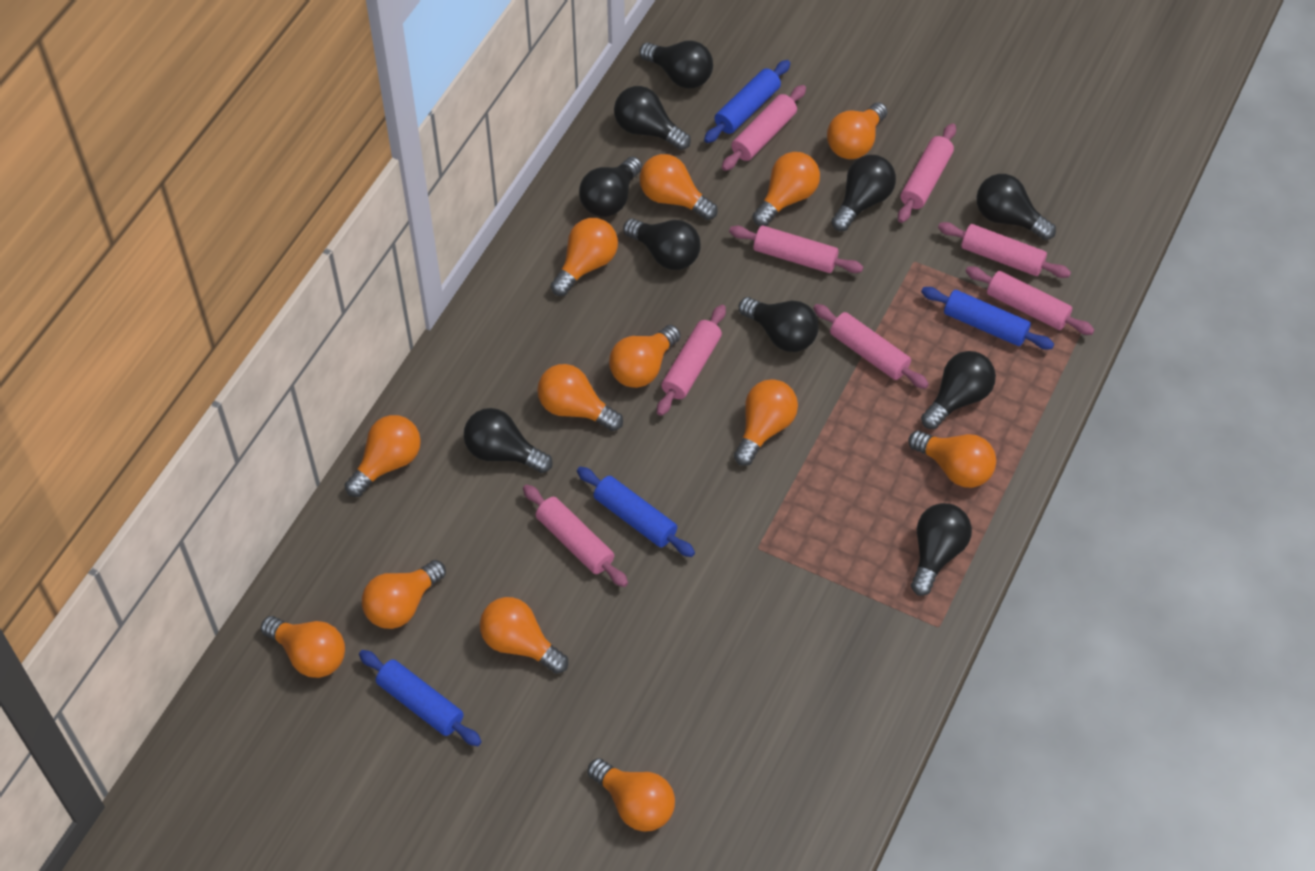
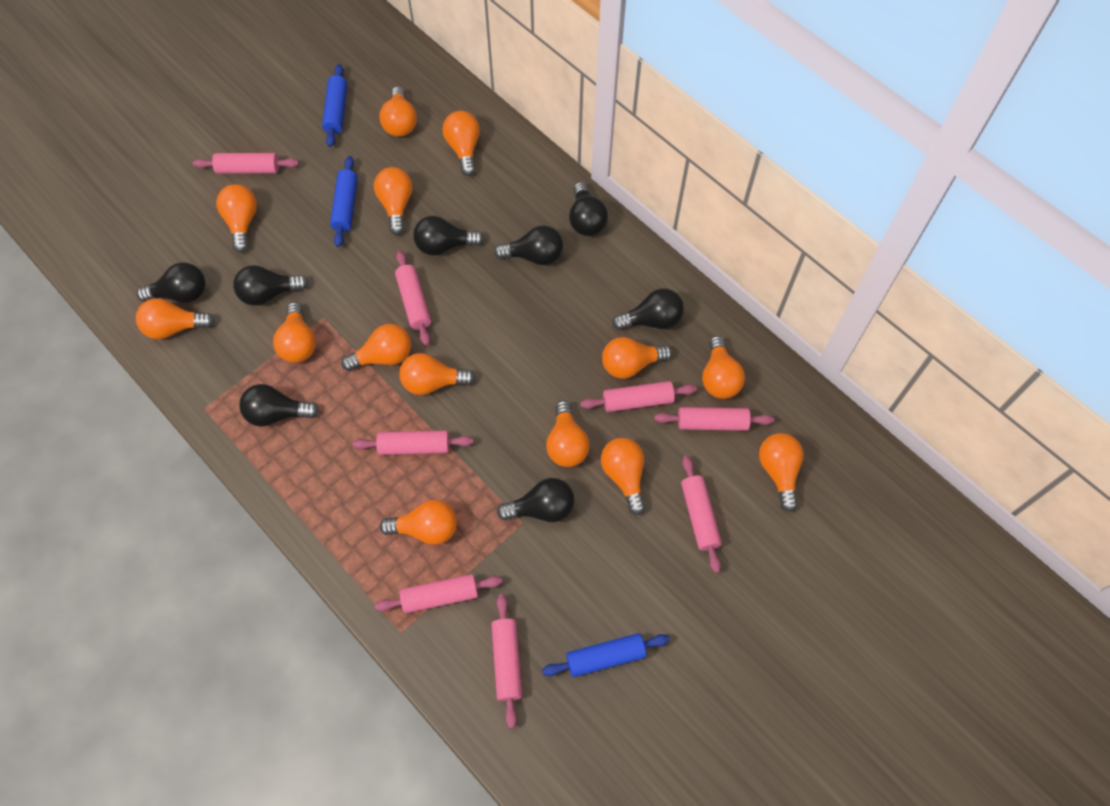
black light bulb: 10 -> 8
blue rolling pin: 4 -> 3
orange light bulb: 13 -> 14

